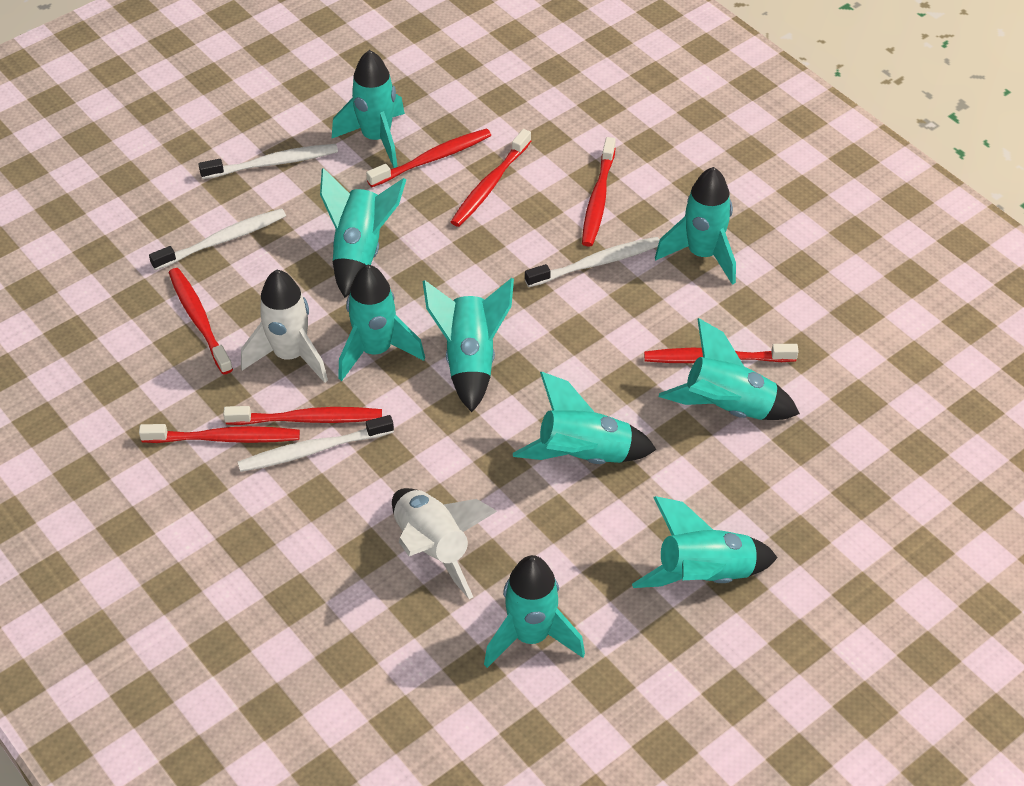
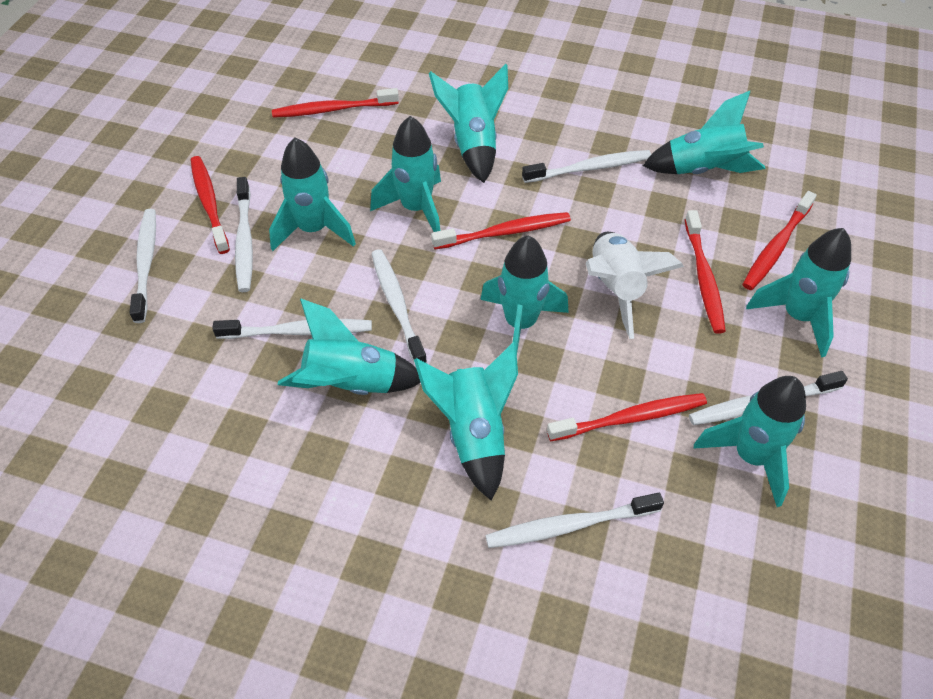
red toothbrush: 7 -> 6
white rocket: 2 -> 1
white toothbrush: 4 -> 7

